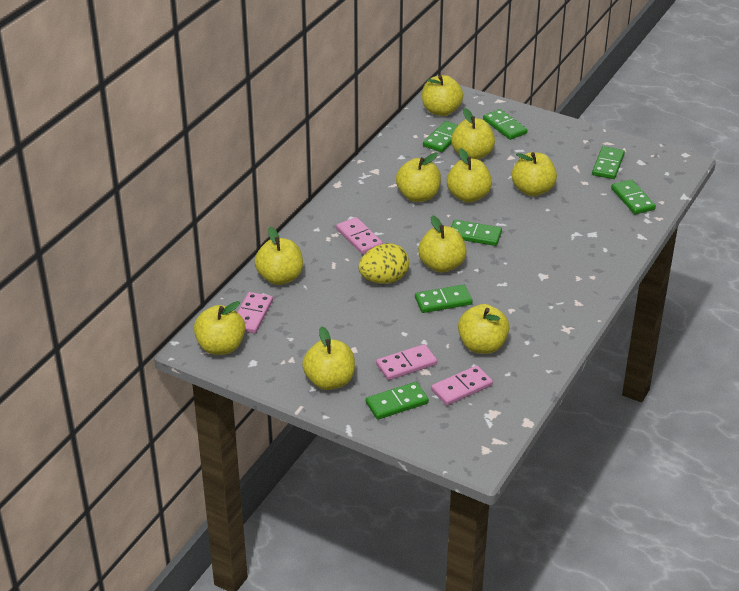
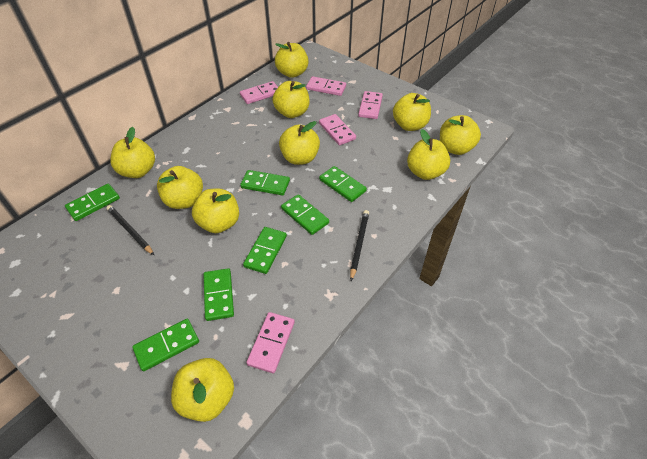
black pencil: 0 -> 2
pink domino: 4 -> 5
yellow egg: 1 -> 0

